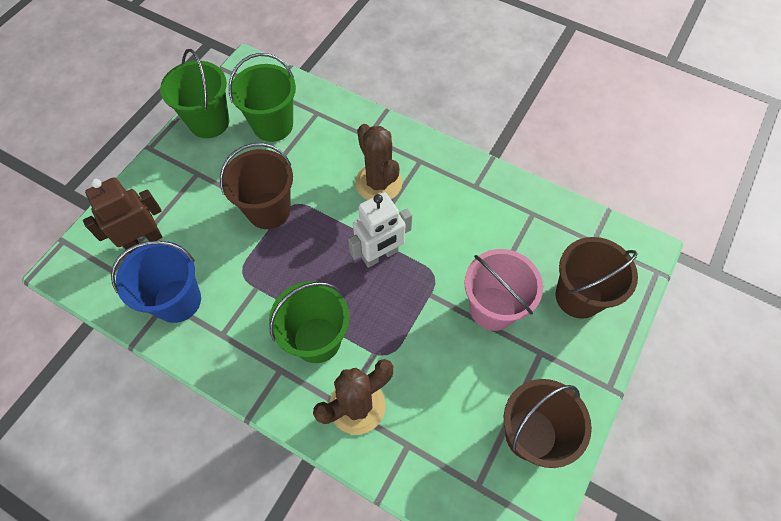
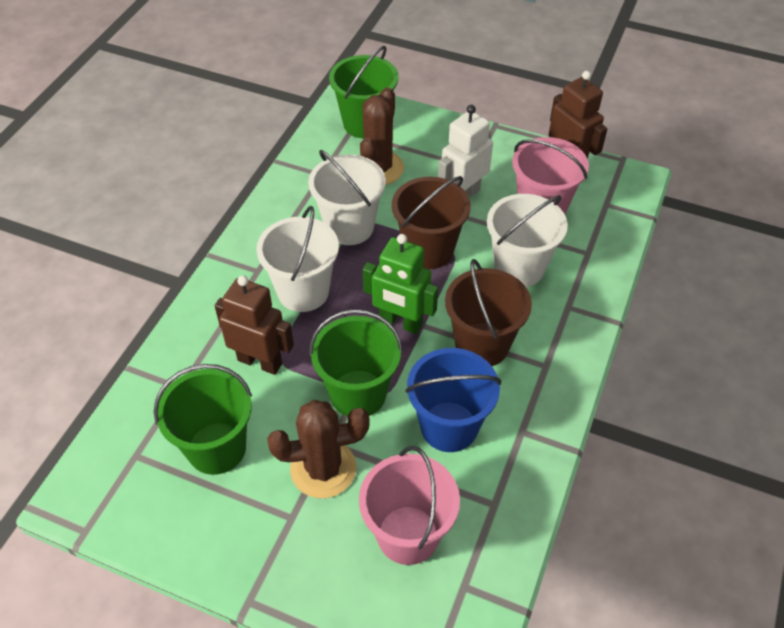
brown bucket: 3 -> 2
brown robot: 1 -> 2
green robot: 0 -> 1
pink bucket: 1 -> 2
white bucket: 0 -> 3

